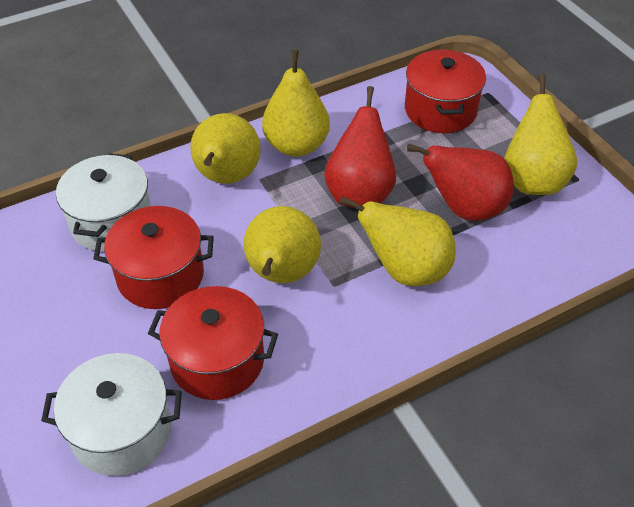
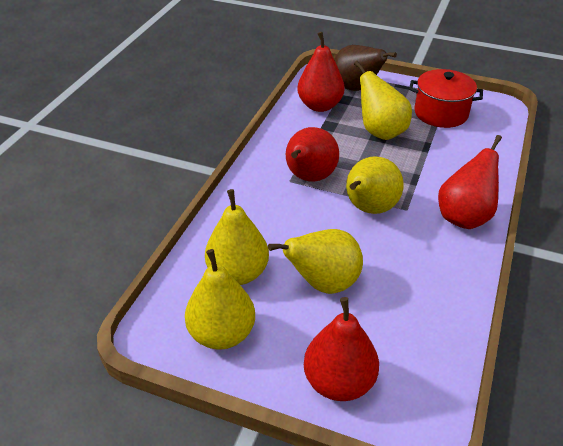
brown pear: 0 -> 1
red pear: 2 -> 4
red pot: 3 -> 1
white pot: 2 -> 0

